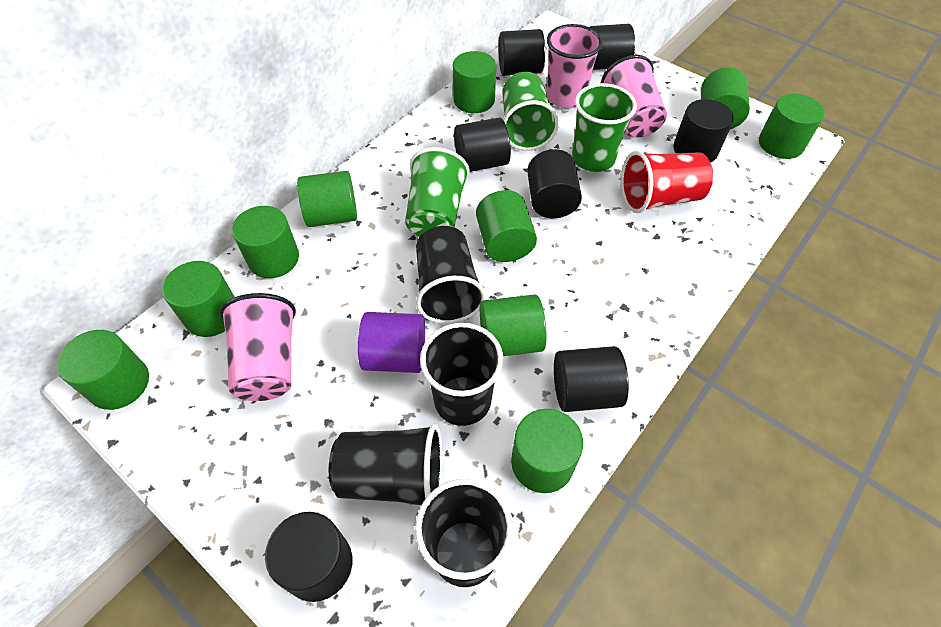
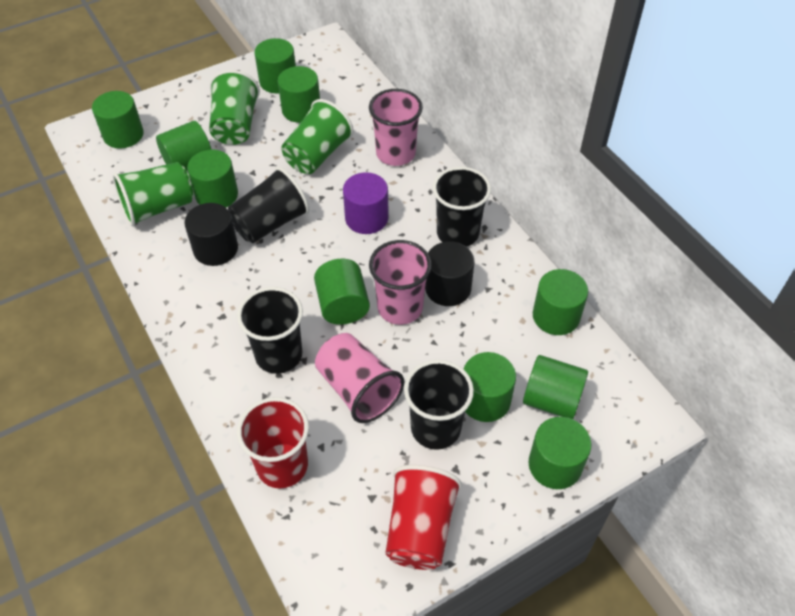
black cylinder: 7 -> 2
red cup: 1 -> 2

